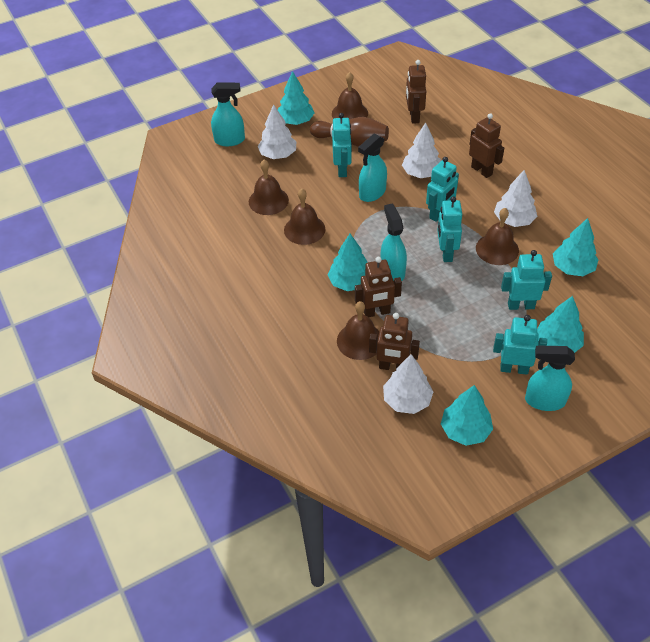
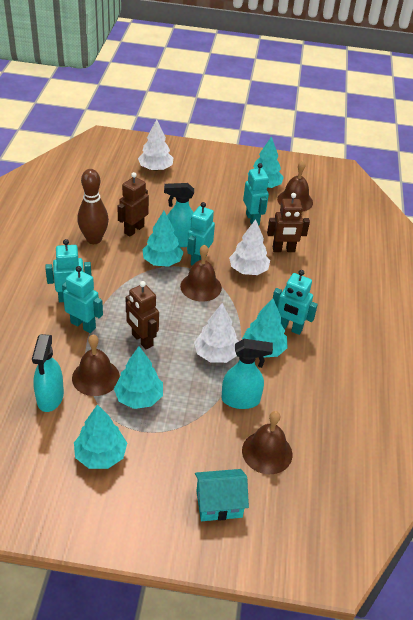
brown bell: 5 -> 4
brown robot: 4 -> 3
turquoise house: 0 -> 1
turquoise spray bottle: 4 -> 3
white tree: 4 -> 3

